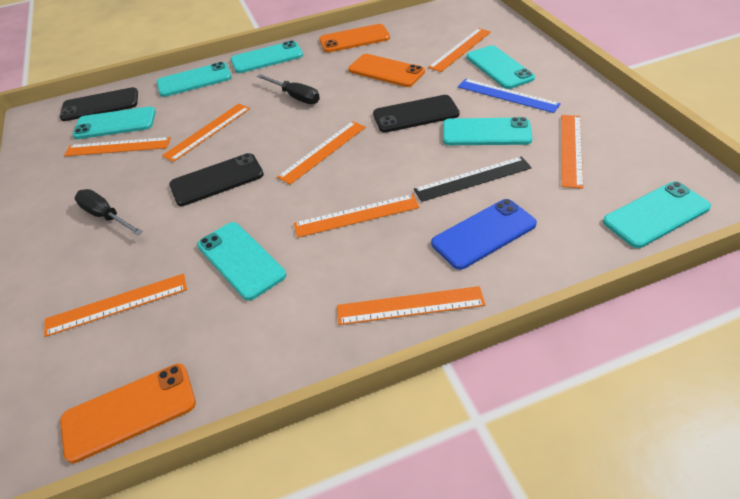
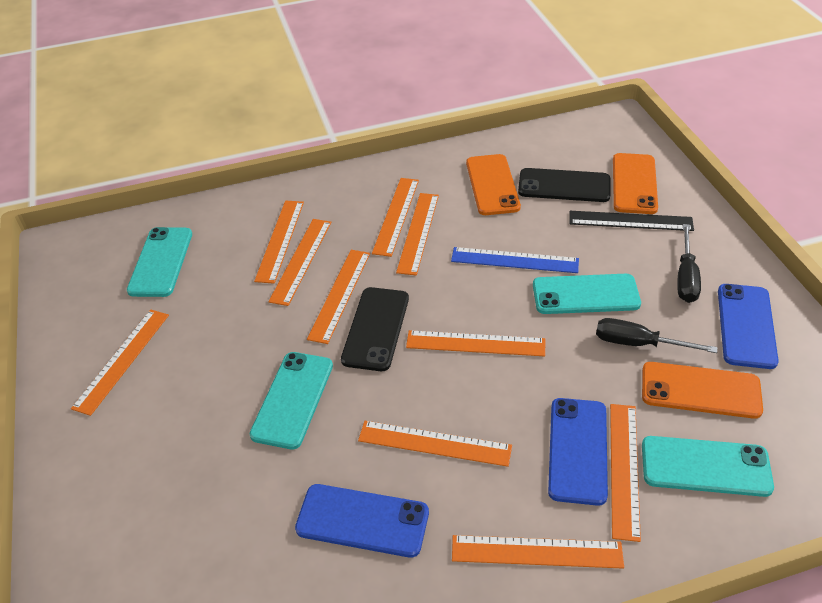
black phone: 3 -> 2
blue phone: 1 -> 3
orange ruler: 8 -> 10
turquoise phone: 7 -> 4

